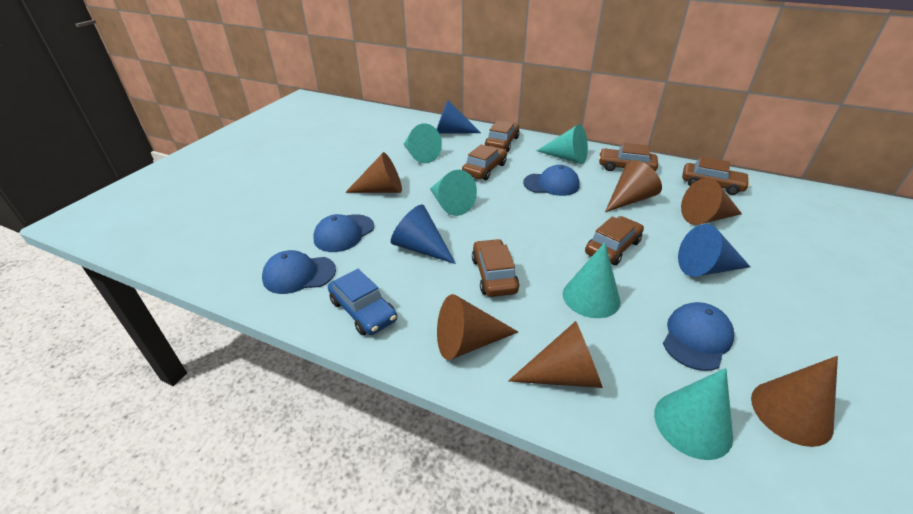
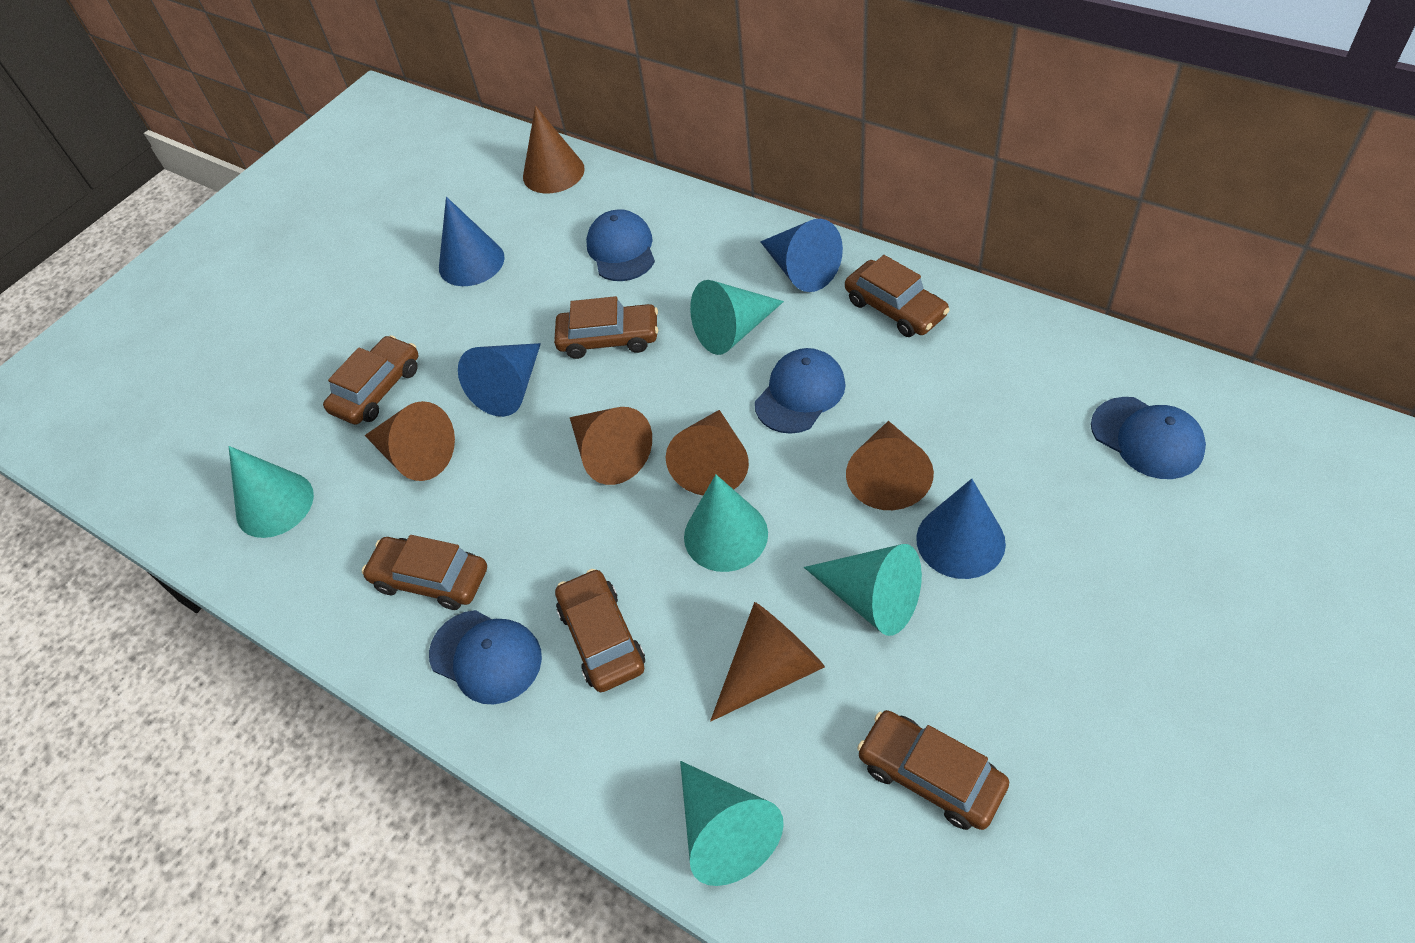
blue car: 1 -> 0
blue cone: 3 -> 4

